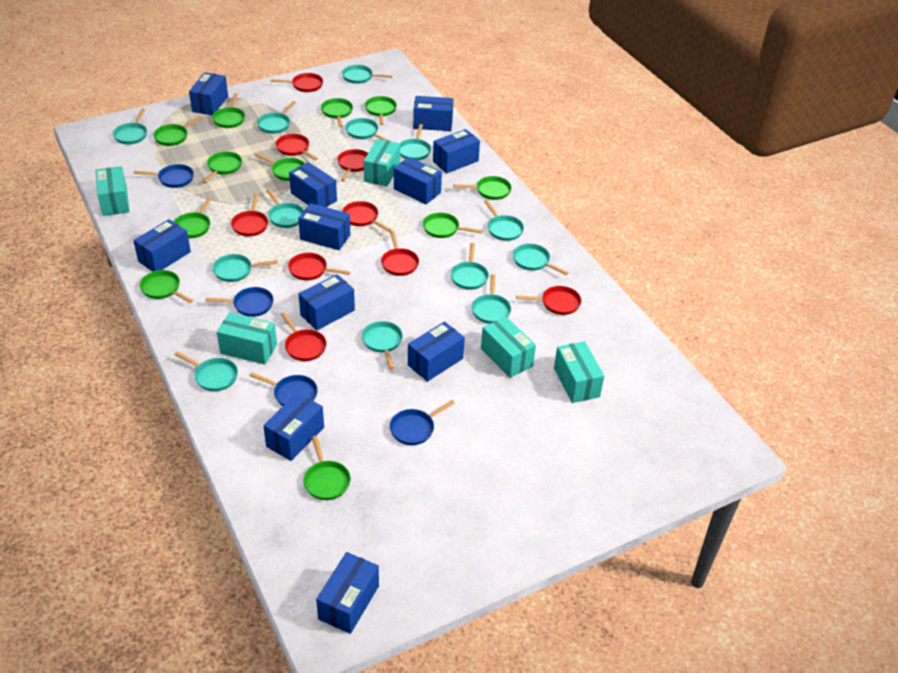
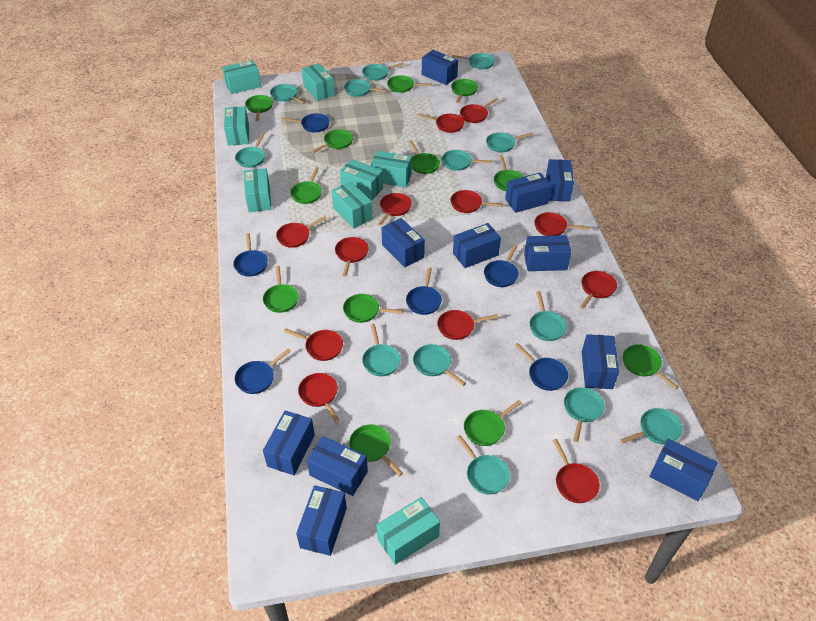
blue pan: 4 -> 6
green pan: 11 -> 12
red pan: 9 -> 12
turquoise box: 5 -> 8

